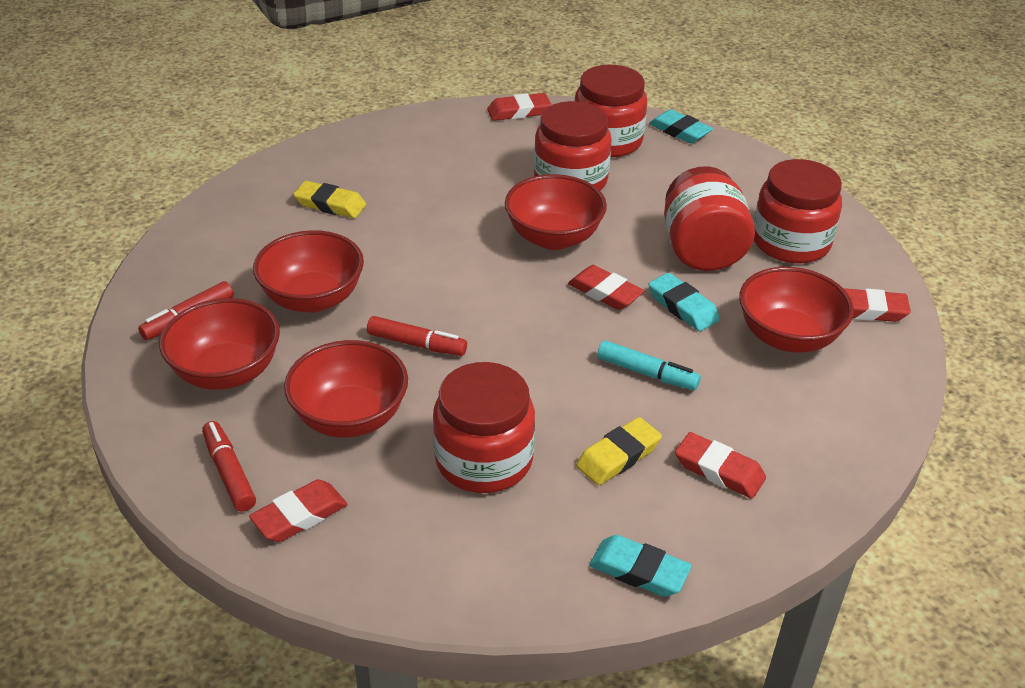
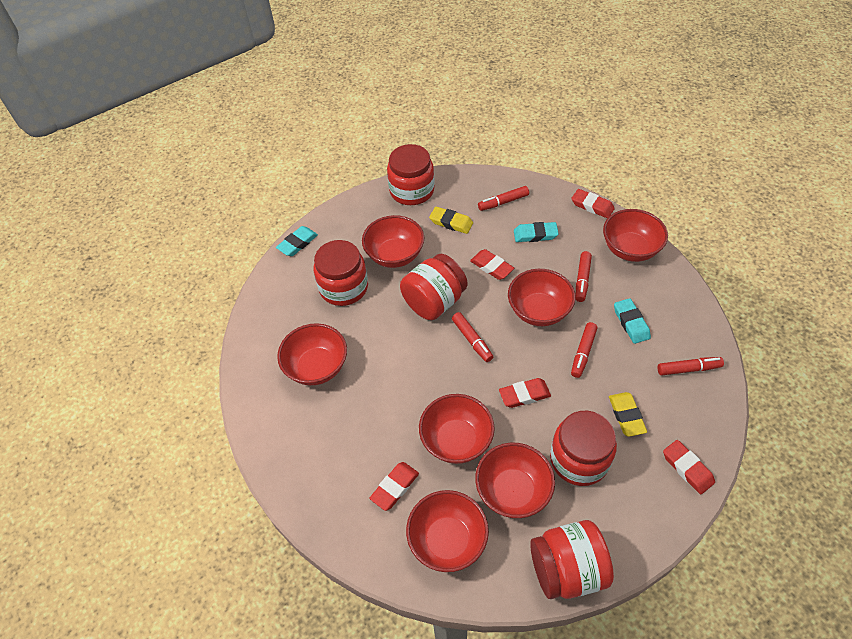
red bowl: 5 -> 7
red marker: 3 -> 5
turquoise marker: 1 -> 0

